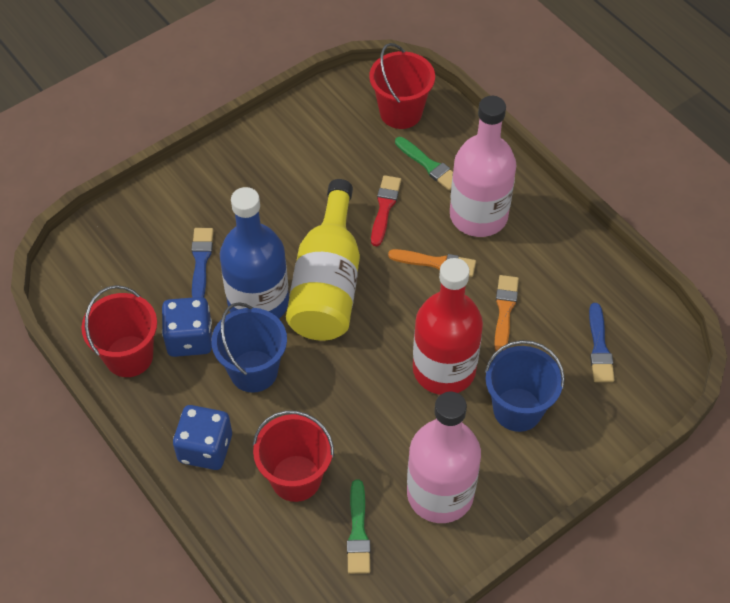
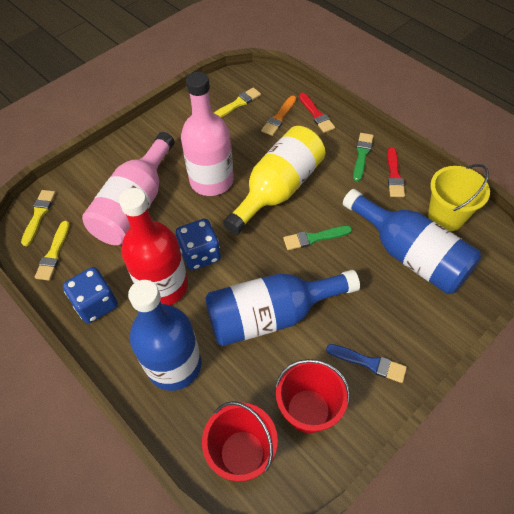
blue bottle: 1 -> 3
blue brush: 2 -> 1
blue bucket: 2 -> 0
orange brush: 2 -> 1
red brush: 1 -> 2
red bucket: 3 -> 2
yellow brush: 0 -> 3
yellow bucket: 0 -> 1

